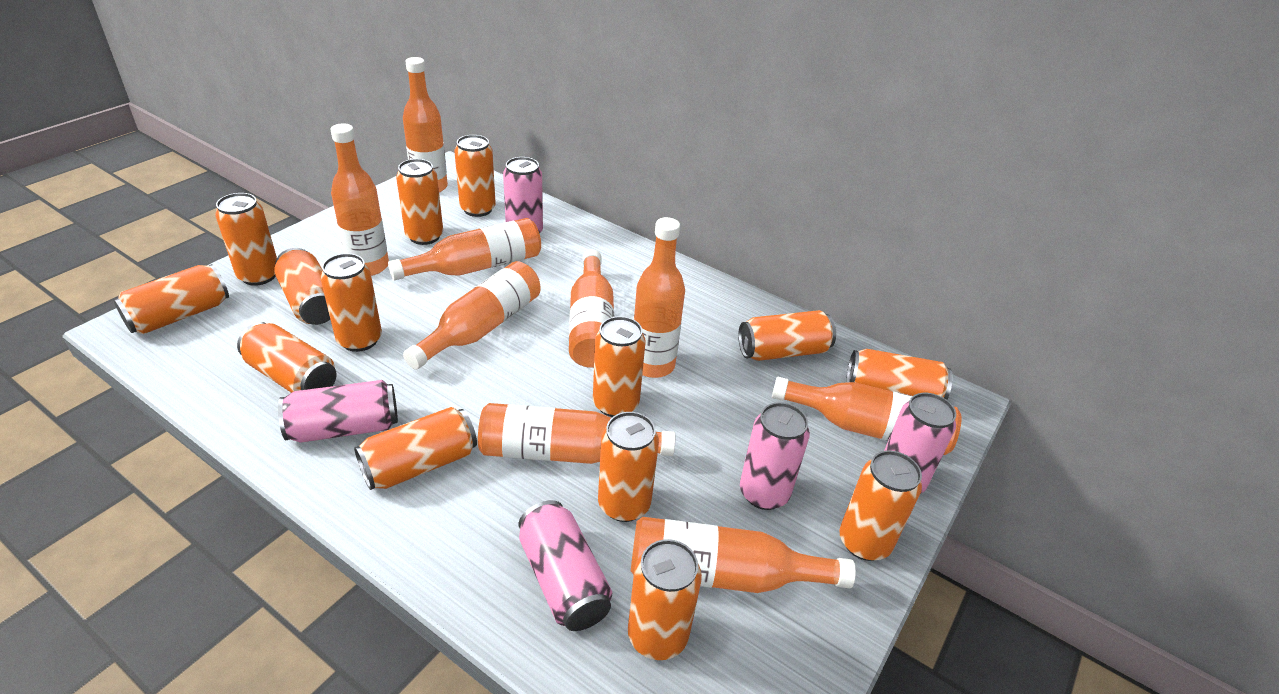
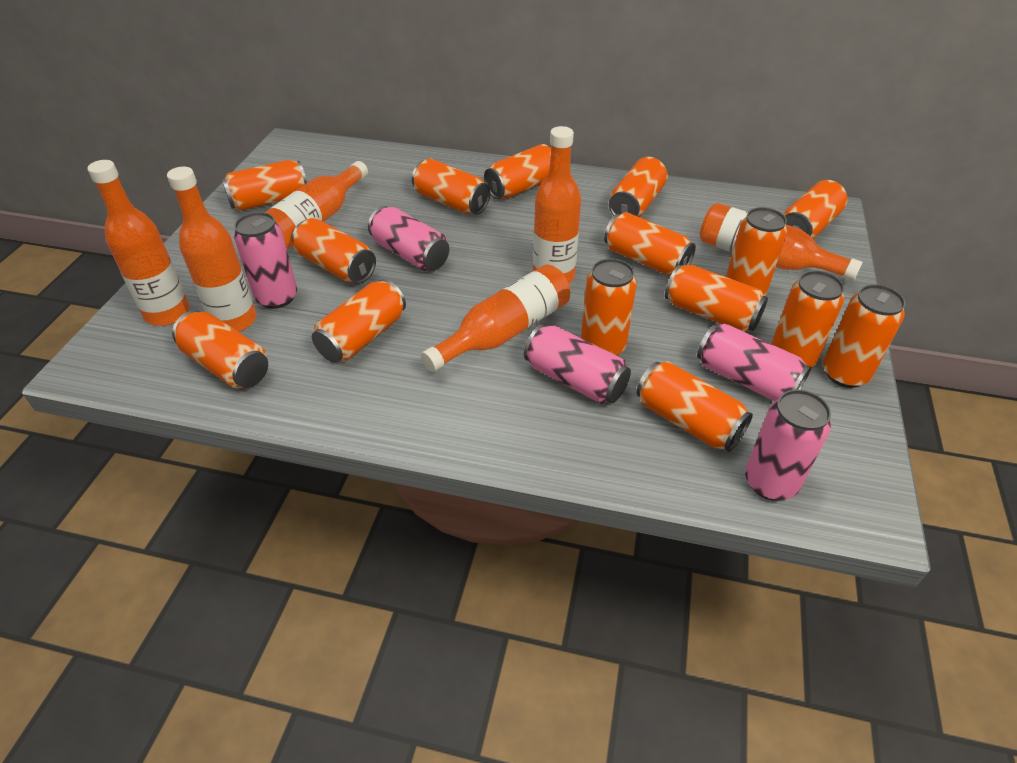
orange bottle: 9 -> 6
orange can: 14 -> 15

